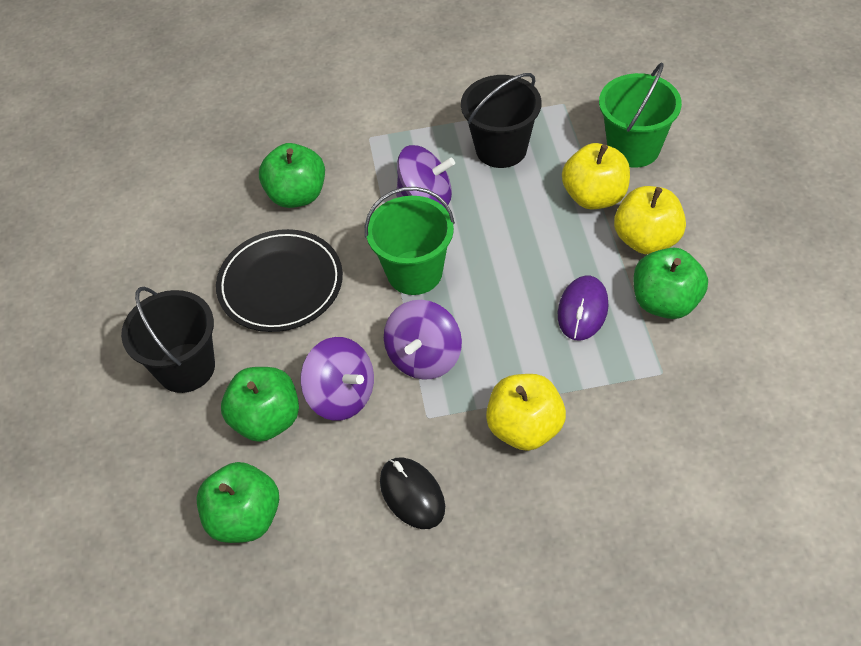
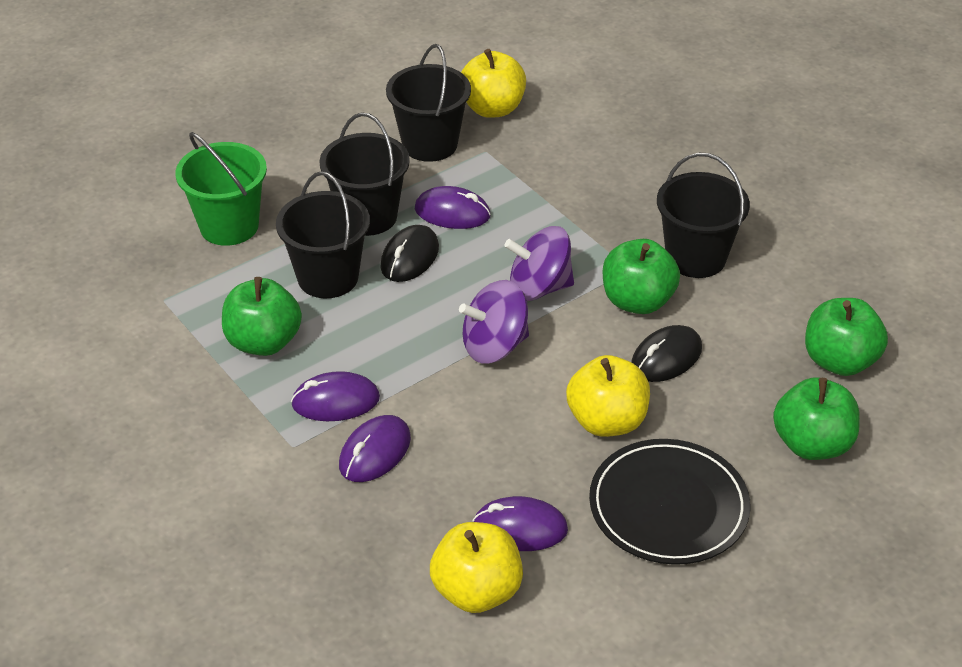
black bucket: 2 -> 4
black mouse: 1 -> 2
green bucket: 2 -> 1
purple mouse: 1 -> 4
purple spinning top: 3 -> 2

